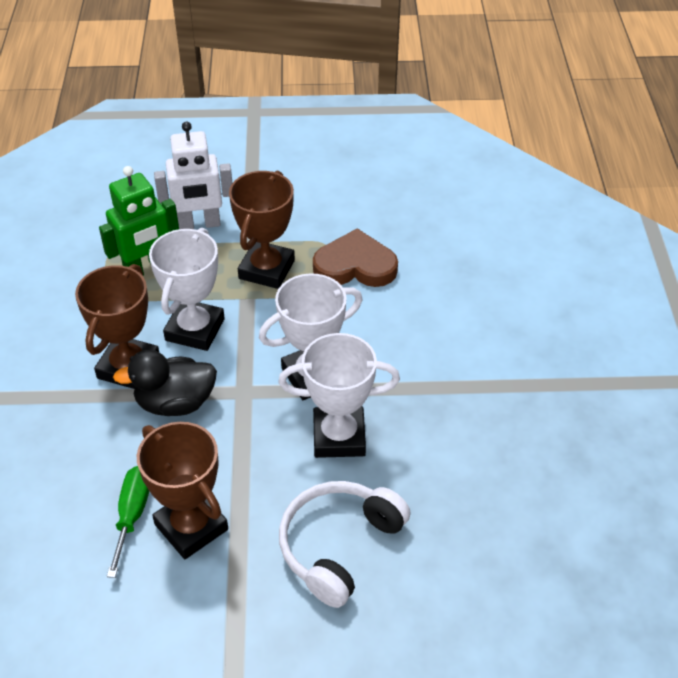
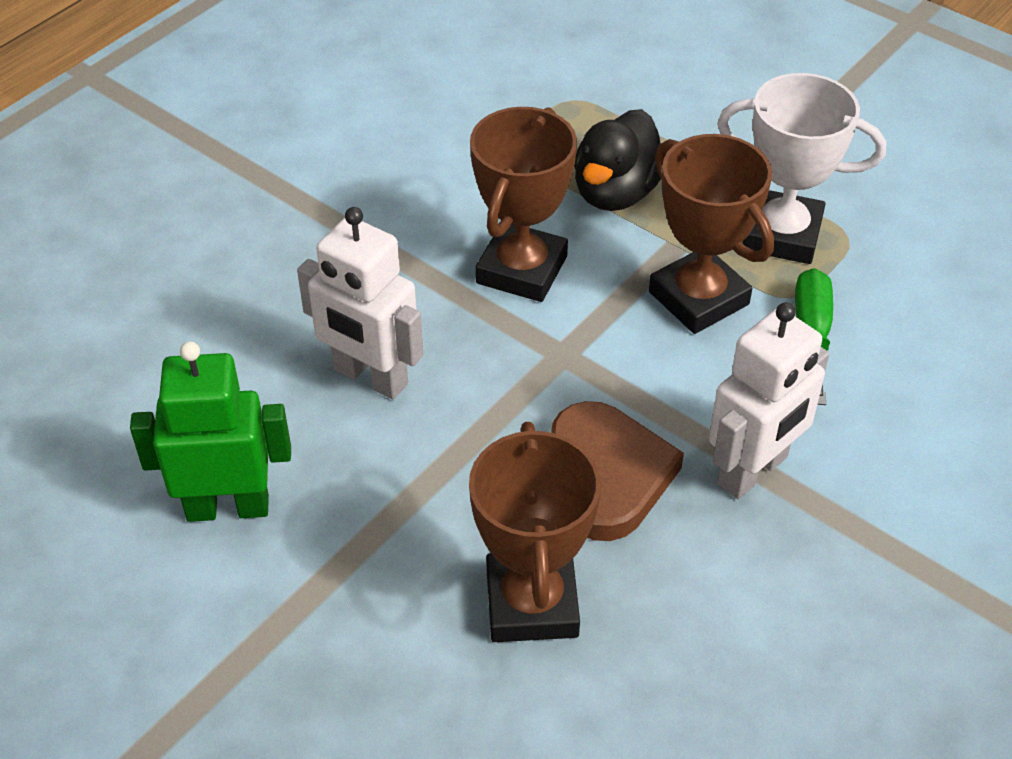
white headphones: 1 -> 0
white robot: 1 -> 2
white trophy: 3 -> 1

